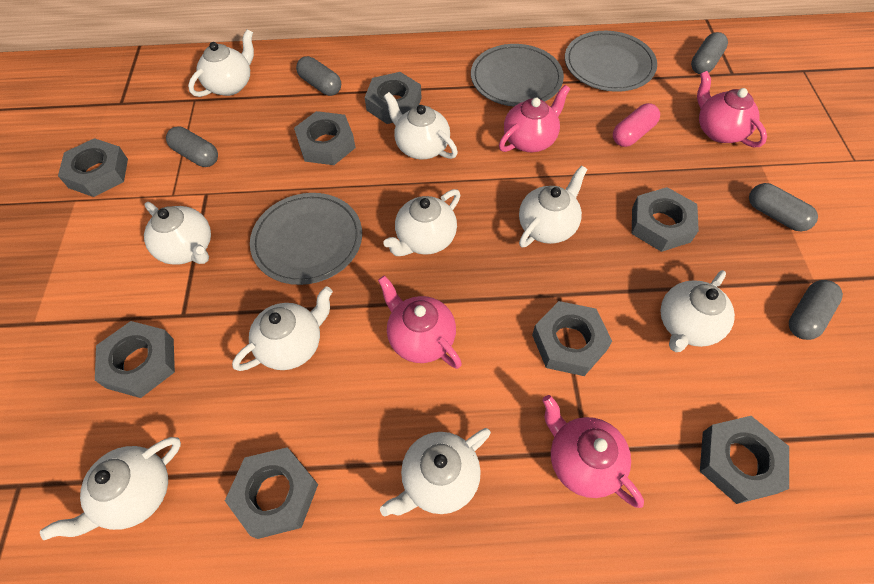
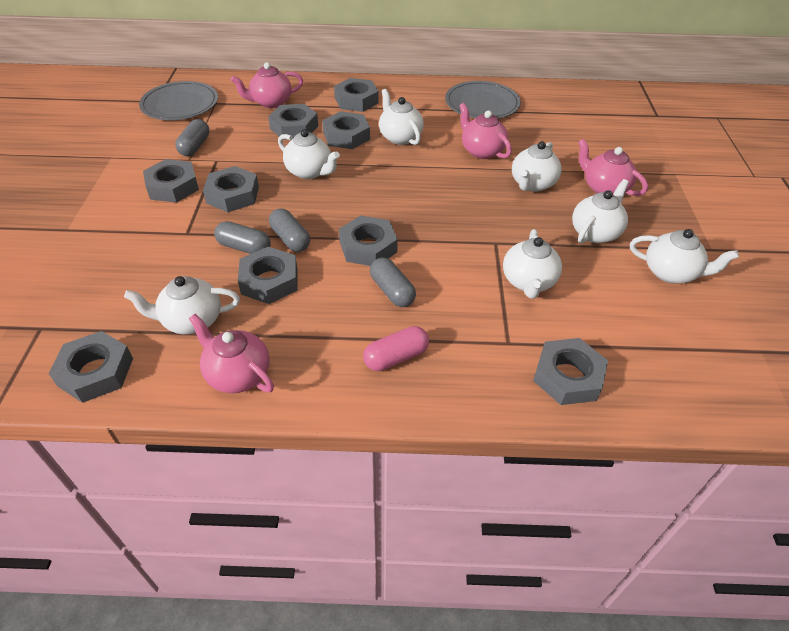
grey capsule: 5 -> 4
grey nut: 8 -> 9
grey plate: 3 -> 2
white teapot: 9 -> 7

